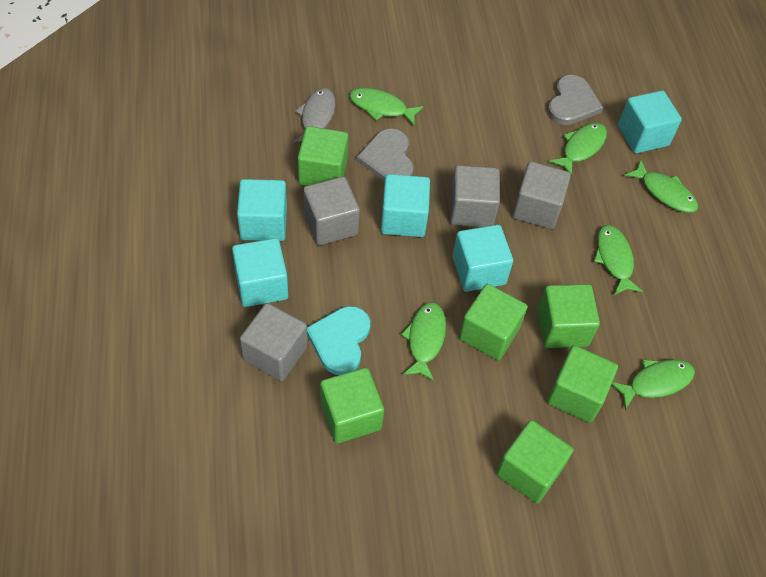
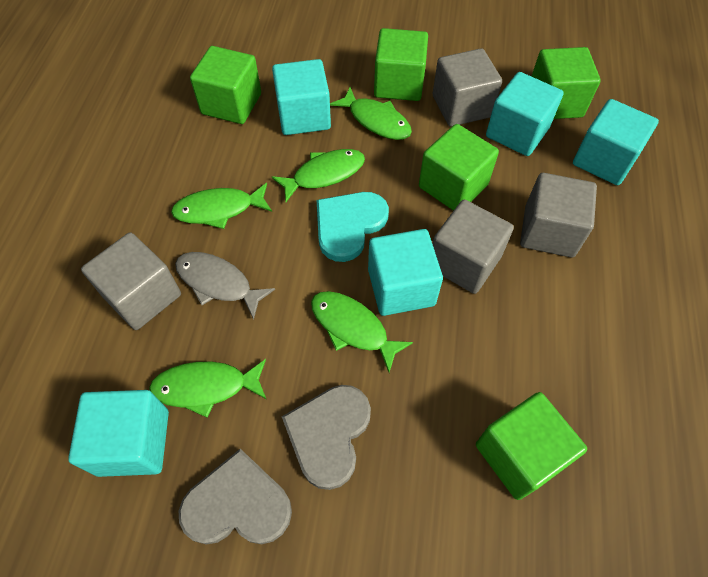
green cube: 6 -> 5
green fish: 6 -> 5

